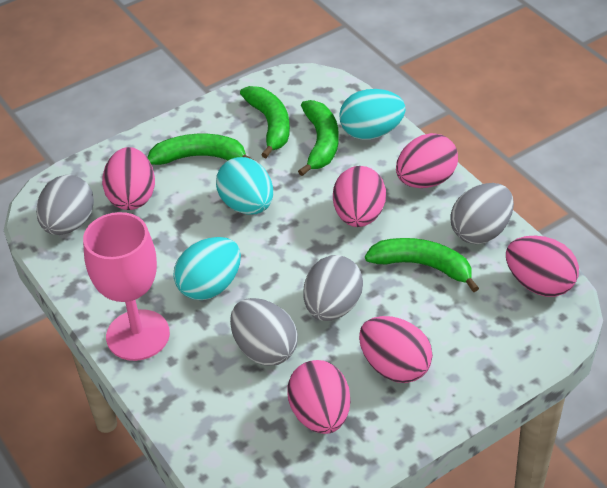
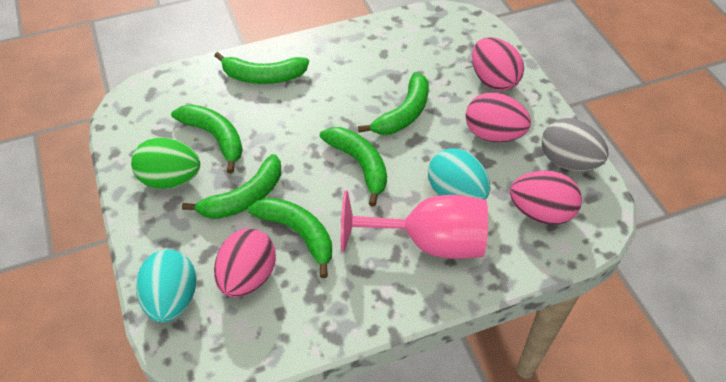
green banana: 4 -> 6
green egg: 0 -> 1
grey egg: 4 -> 1
pink egg: 6 -> 4
turquoise egg: 3 -> 2

